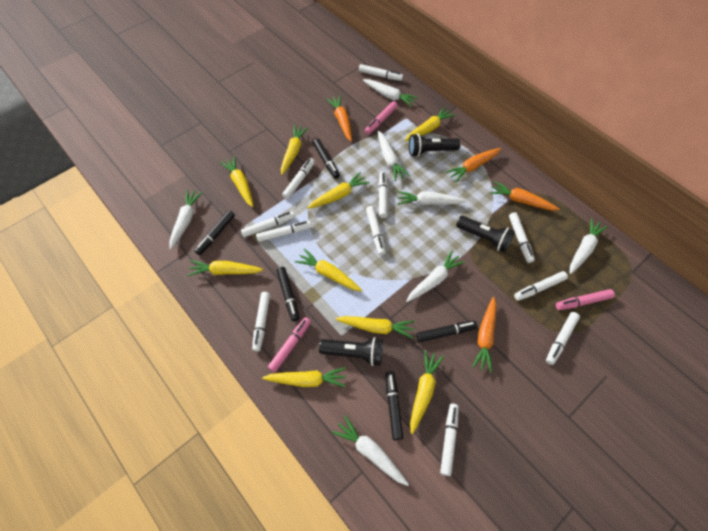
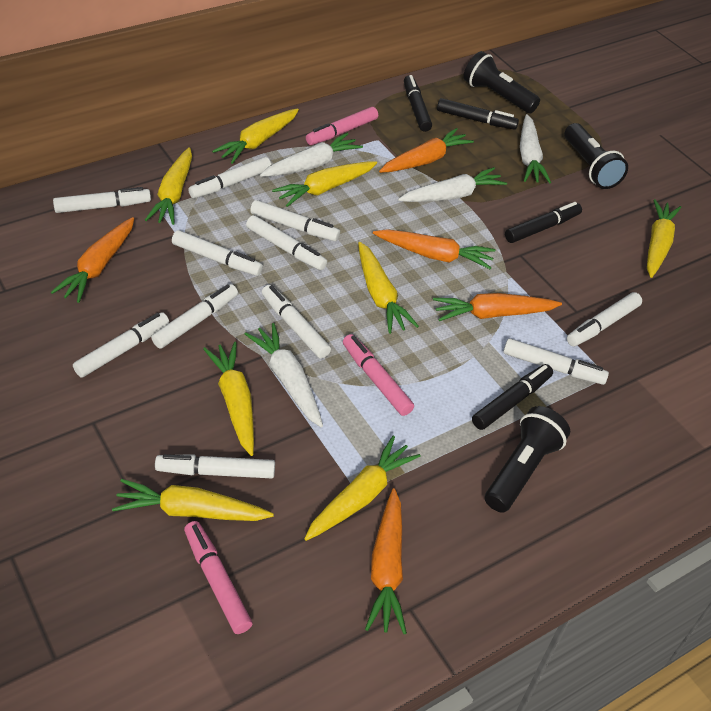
black marker: 5 -> 4
orange carrot: 4 -> 5
white carrot: 7 -> 4
yellow carrot: 9 -> 8

